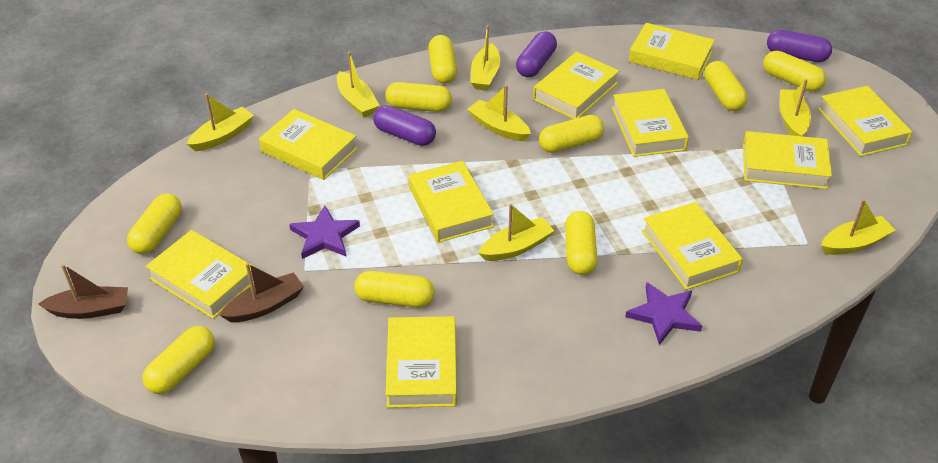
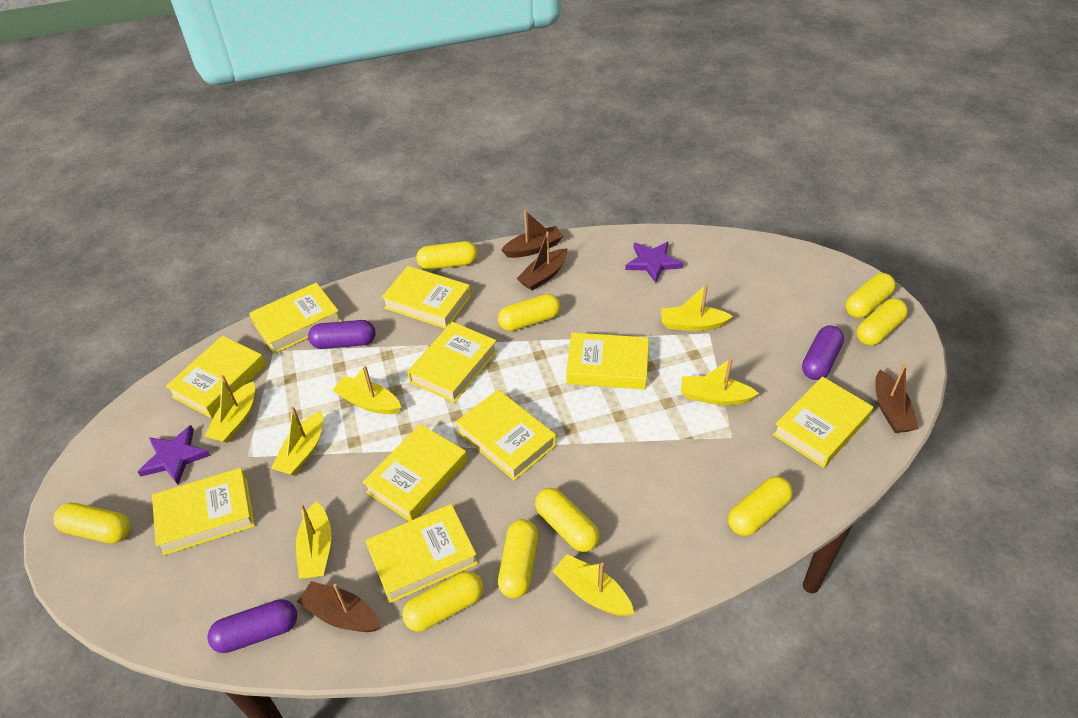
brown boat: 2 -> 4

